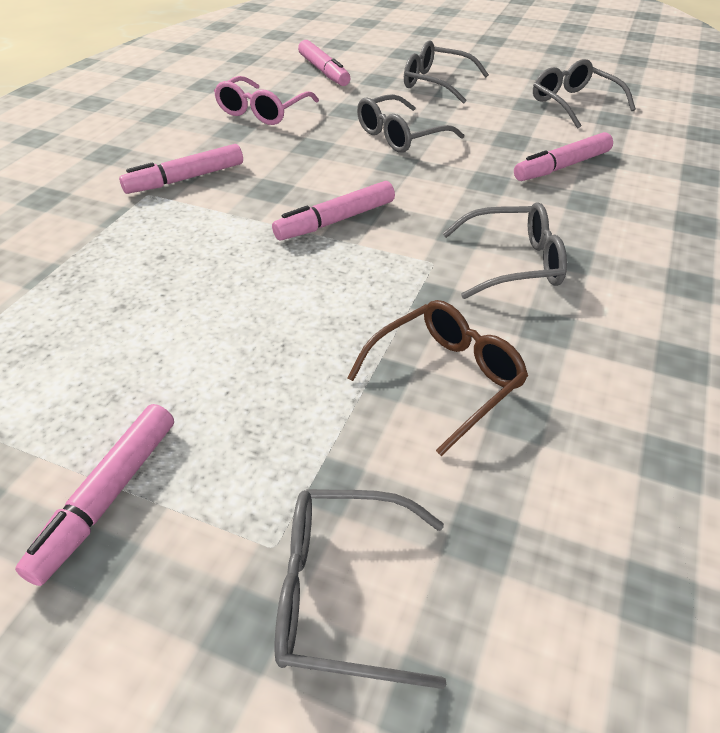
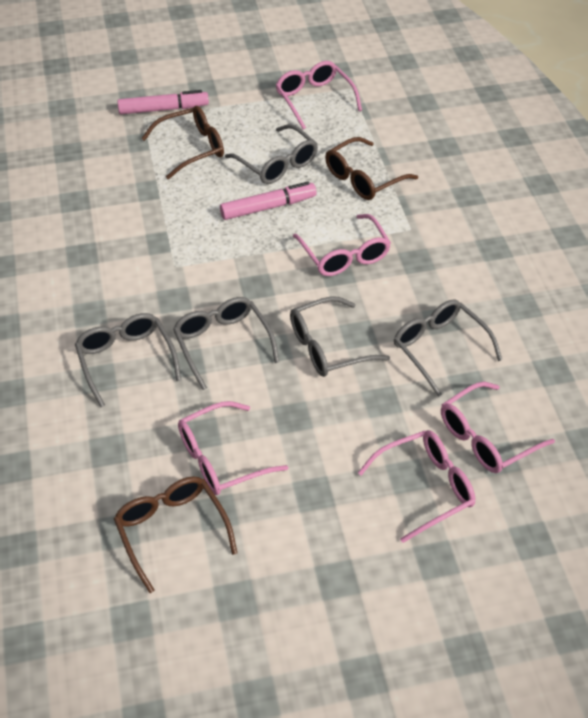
brown glasses: 1 -> 3
pink glasses: 1 -> 5
pink marker: 5 -> 2

